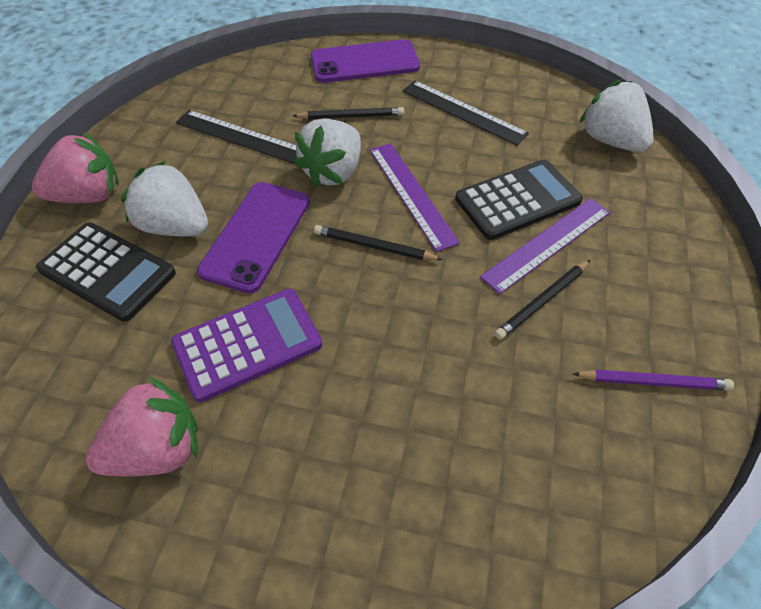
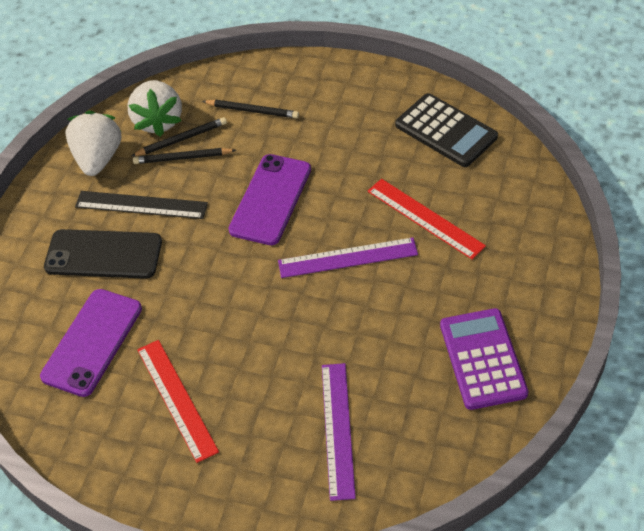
black calculator: 2 -> 1
black phone: 0 -> 1
black ruler: 2 -> 1
pink strawberry: 2 -> 0
purple pencil: 1 -> 0
red ruler: 0 -> 2
white strawberry: 3 -> 2

